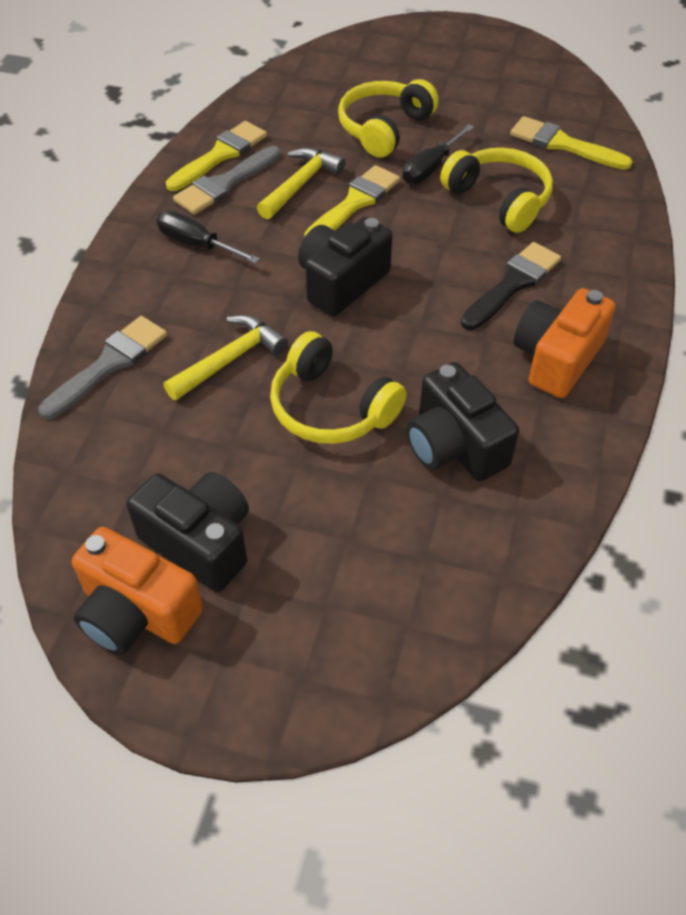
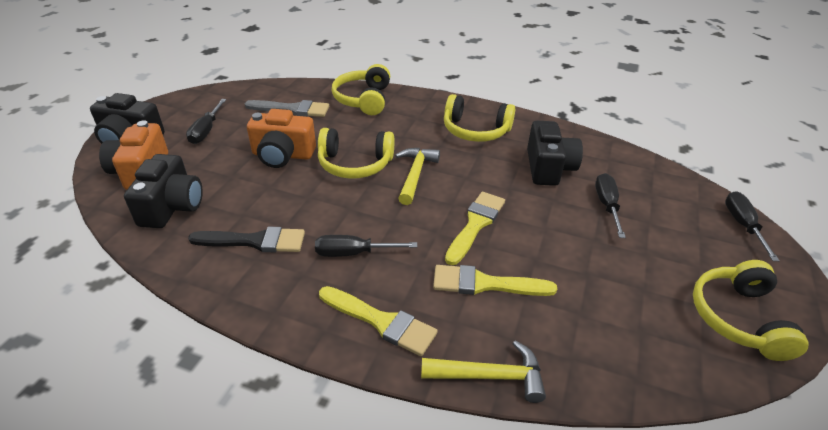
black screwdriver: 2 -> 4
grey brush: 2 -> 1
yellow headphones: 3 -> 4

